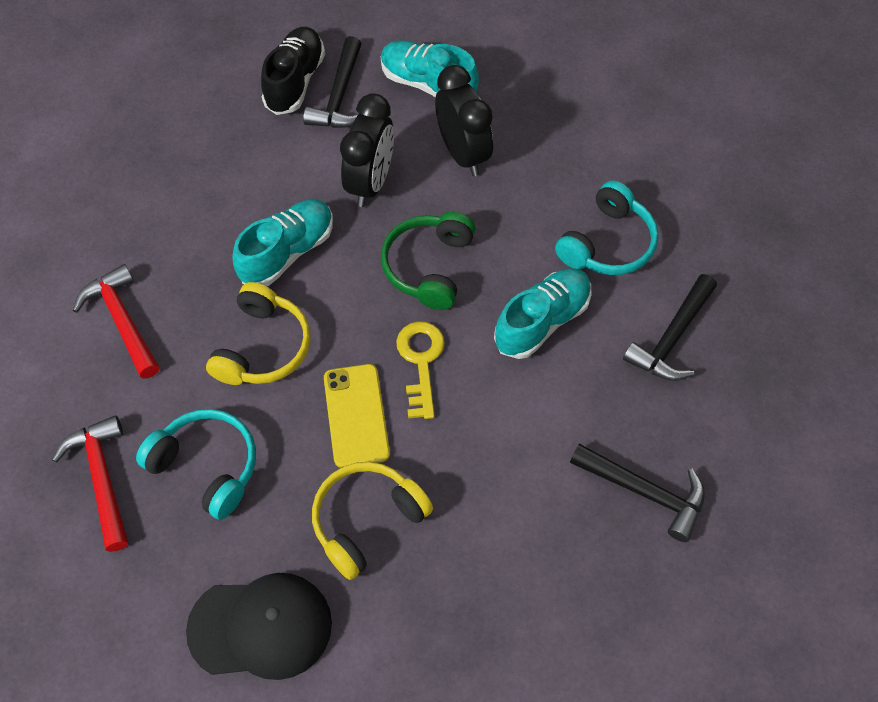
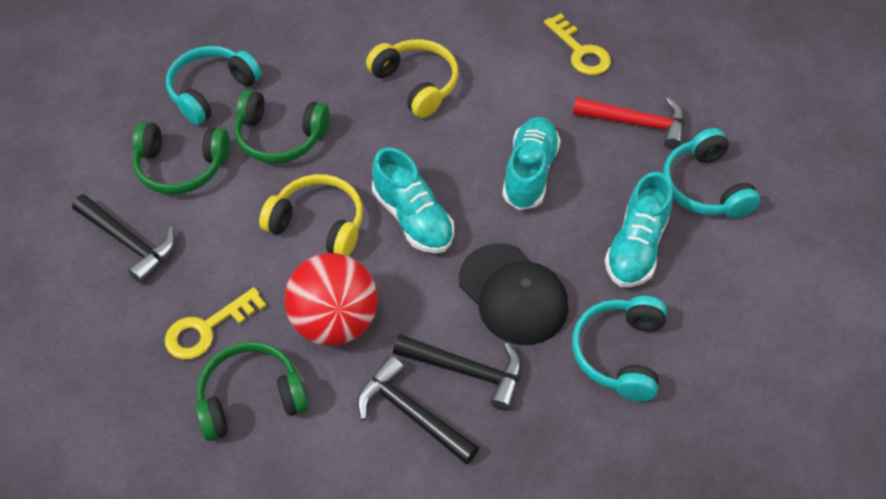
black clock: 2 -> 0
black shoe: 1 -> 0
green headphones: 1 -> 3
red ball: 0 -> 1
red hammer: 2 -> 1
turquoise headphones: 2 -> 3
yellow key: 1 -> 2
yellow phone: 1 -> 0

